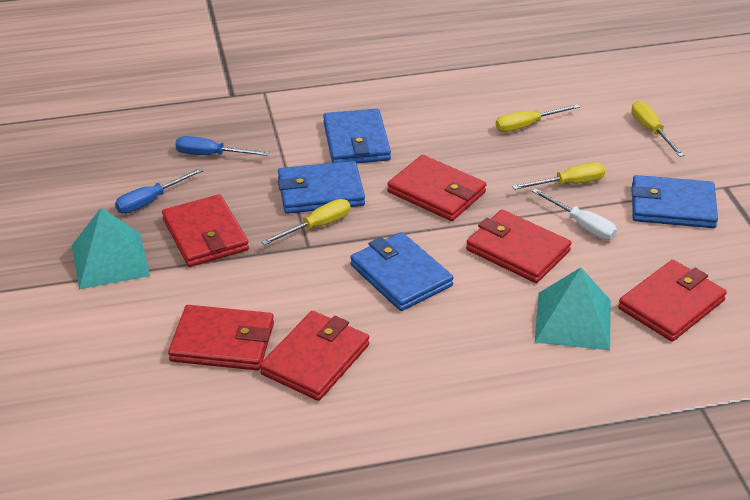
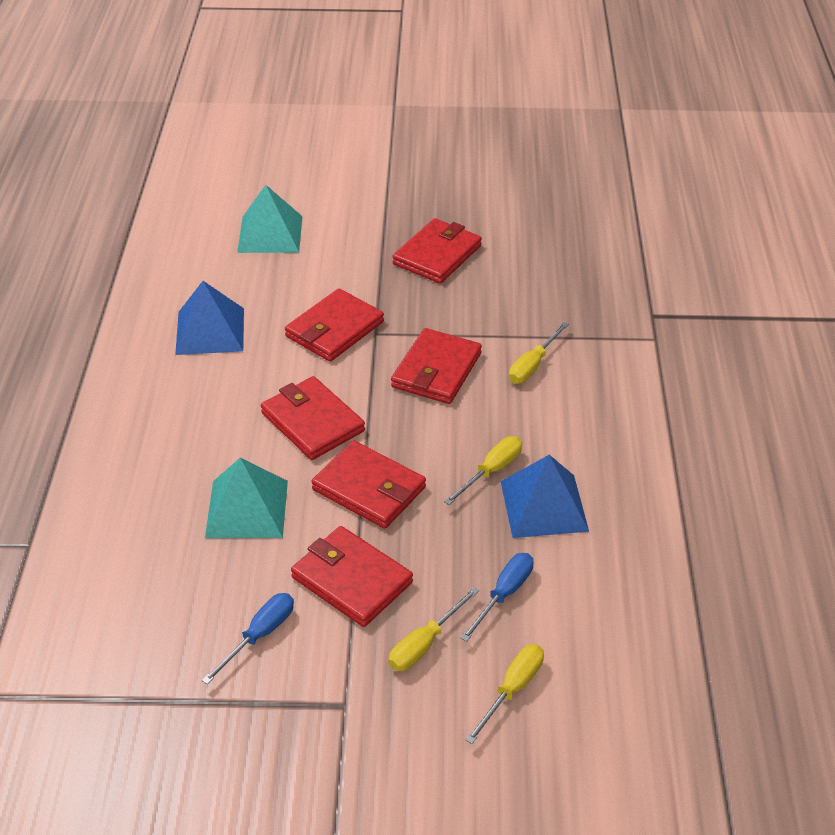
blue pyramid: 0 -> 2
blue wallet: 4 -> 0
white screwdriver: 1 -> 0

